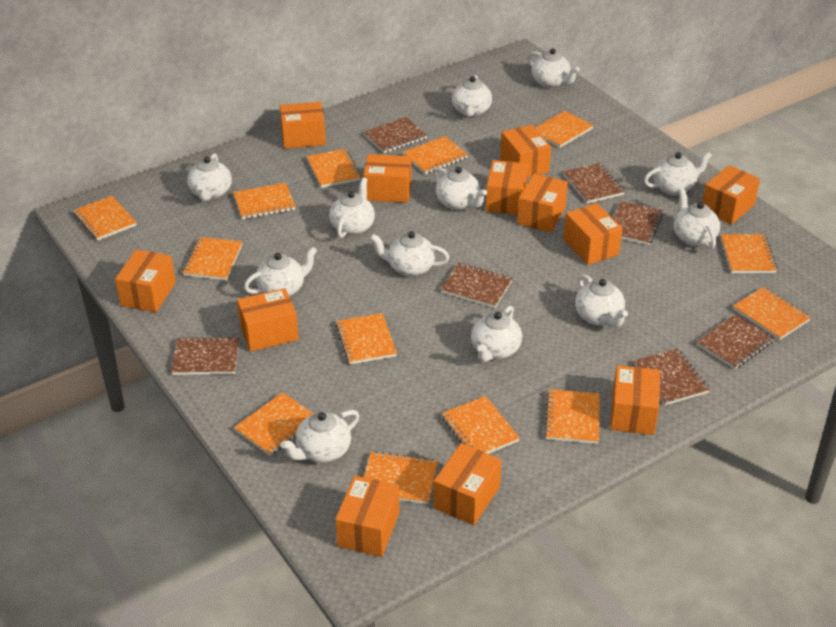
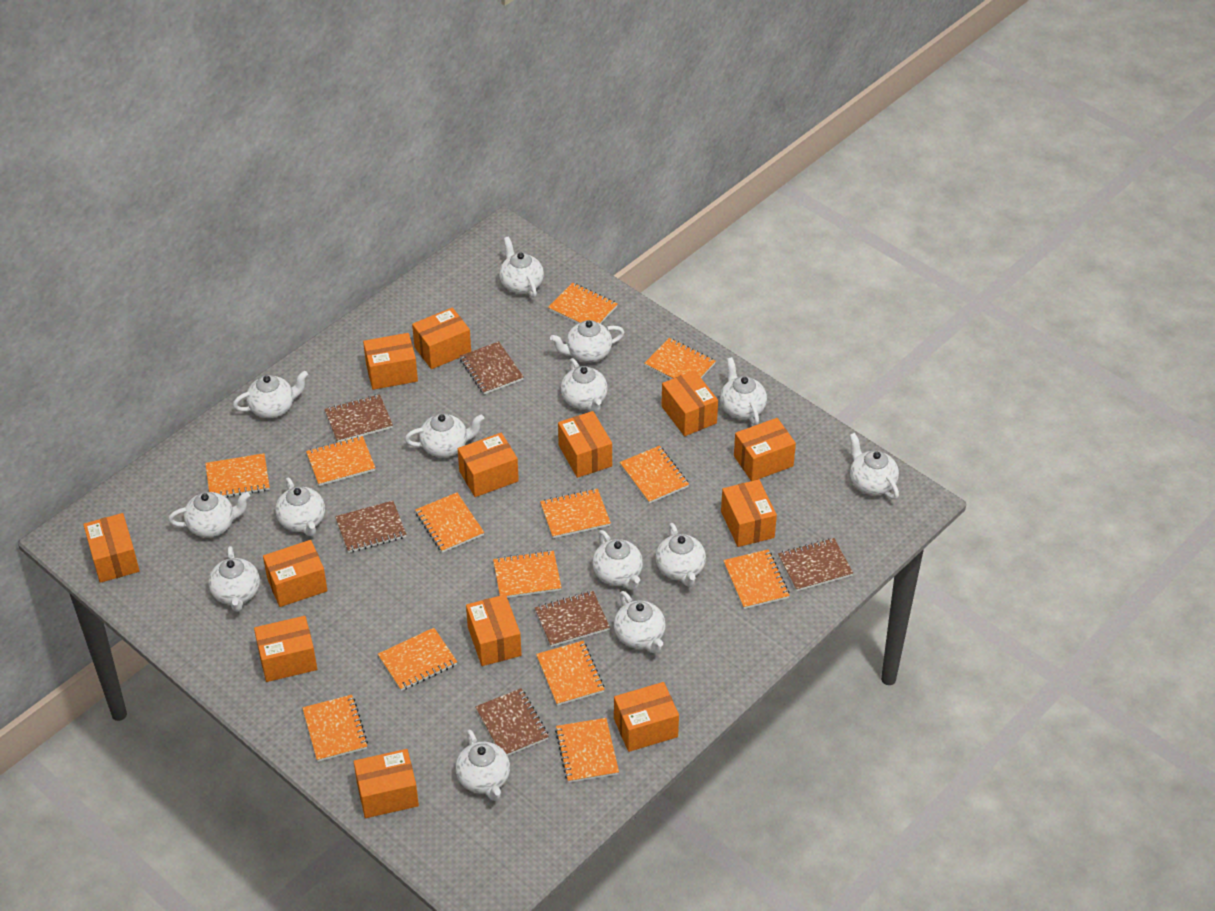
brown notebook: 7 -> 6
orange box: 12 -> 13
white teapot: 12 -> 14

